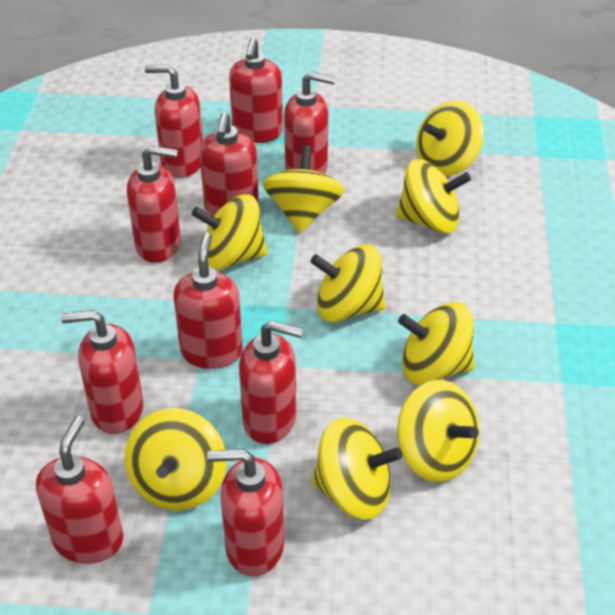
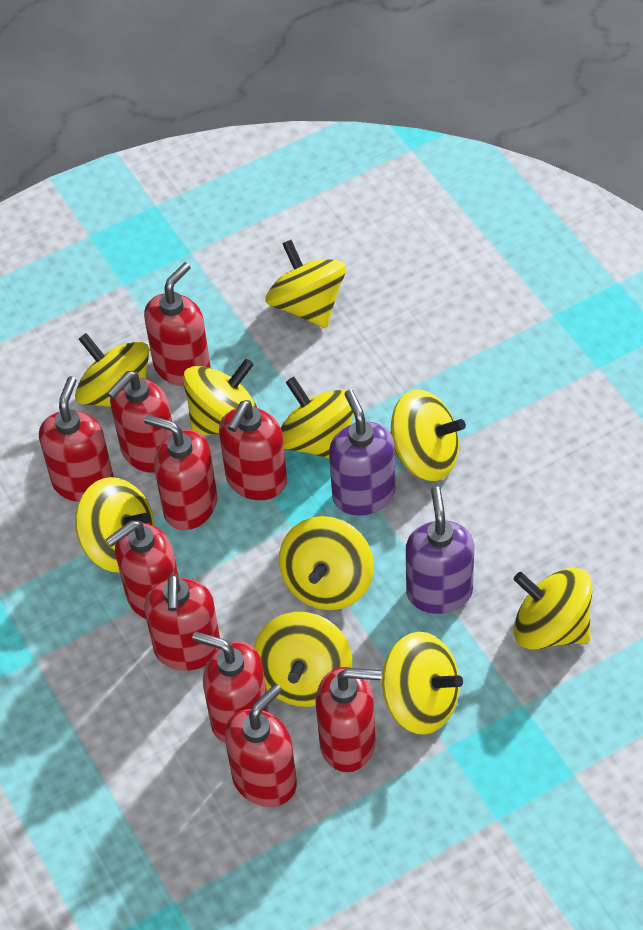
purple soap dispenser: 0 -> 2
yellow spinning top: 9 -> 10

